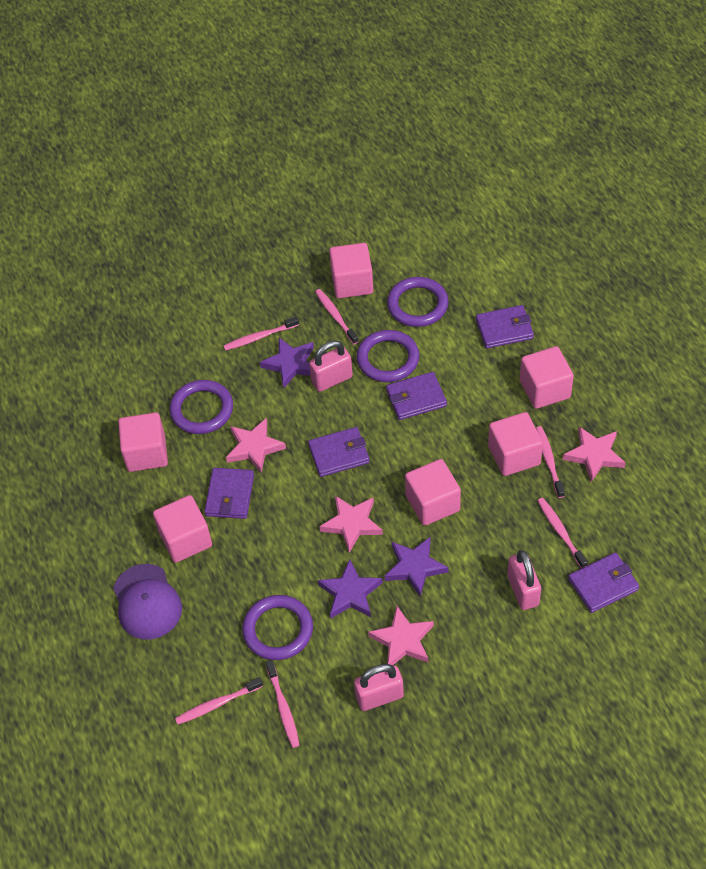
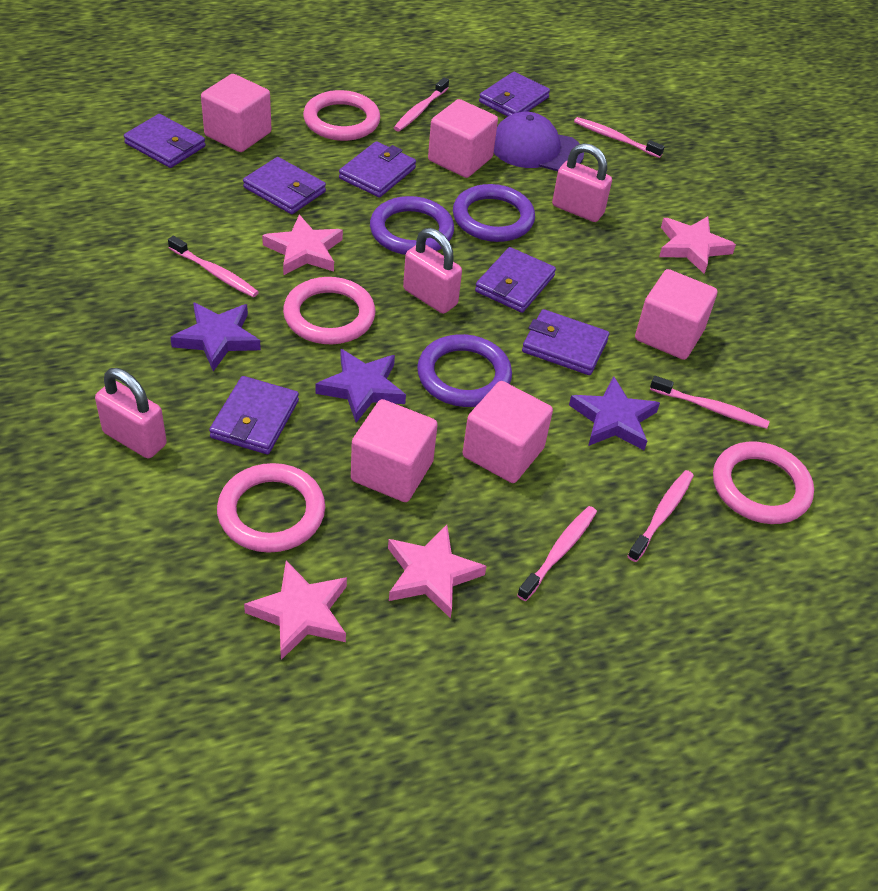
pink cube: 6 -> 5
pink ring: 0 -> 4
purple ring: 4 -> 3
purple wallet: 5 -> 7

